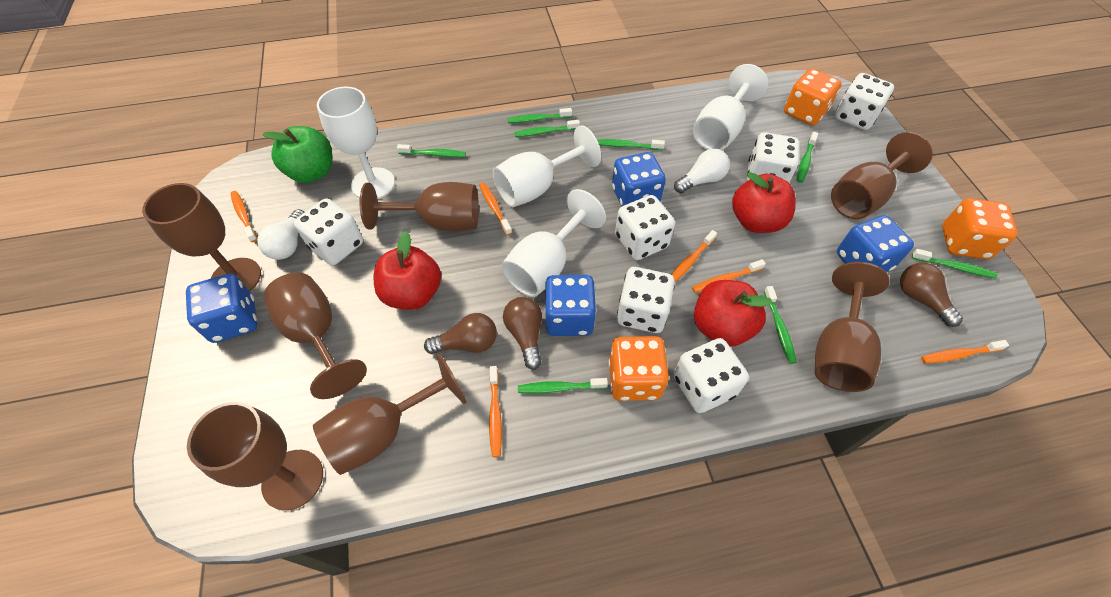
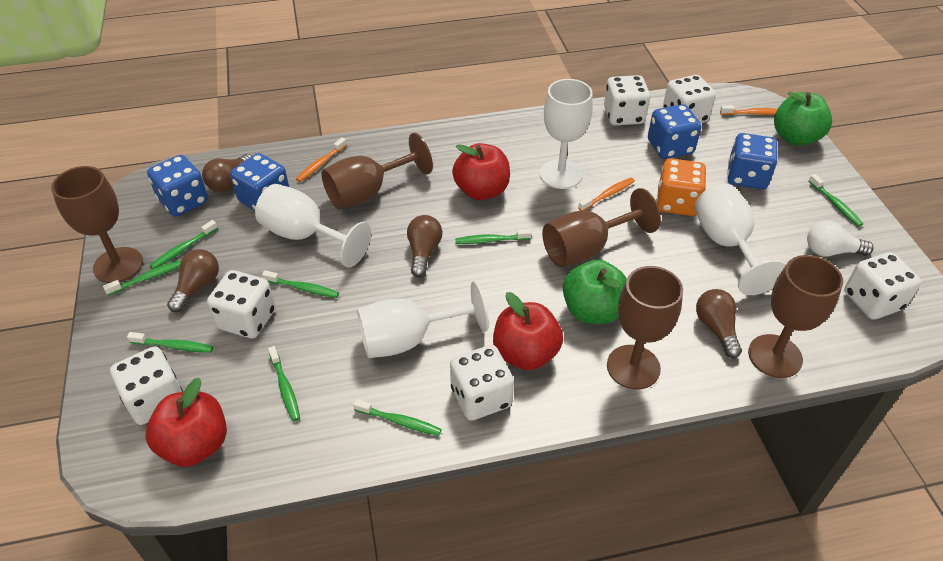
brown goblet: 7 -> 5
brown light bulb: 3 -> 4
green apple: 1 -> 2
orange dice: 3 -> 1
orange toothbrush: 6 -> 3
white light bulb: 2 -> 1

